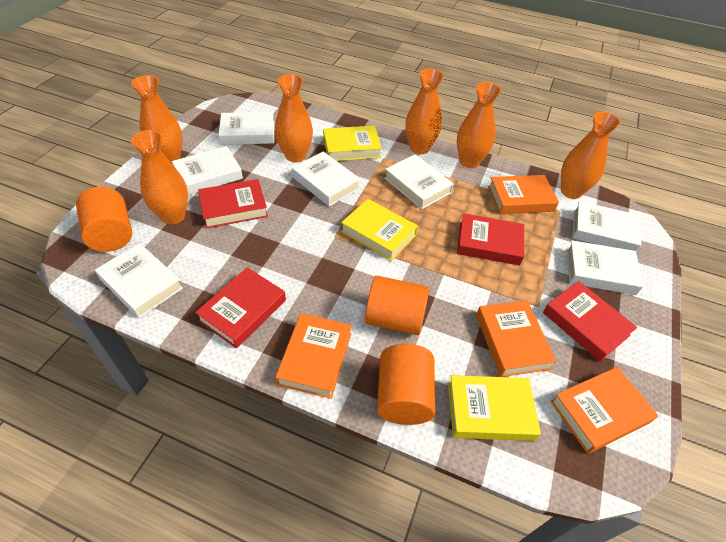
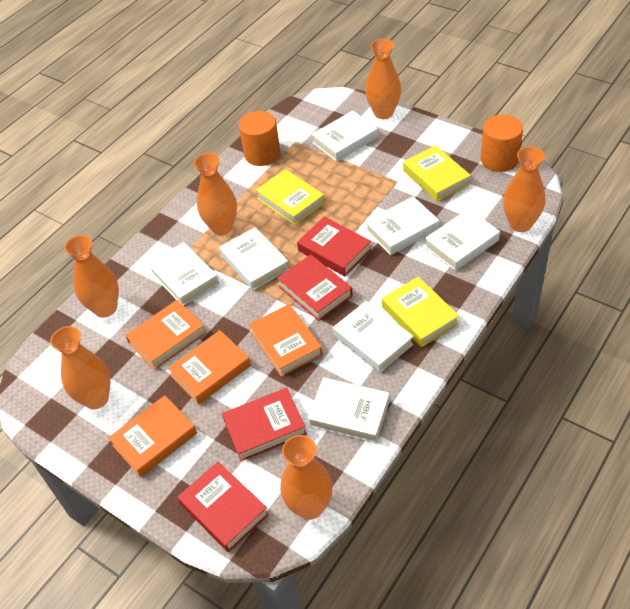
orange cylinder: 3 -> 2

